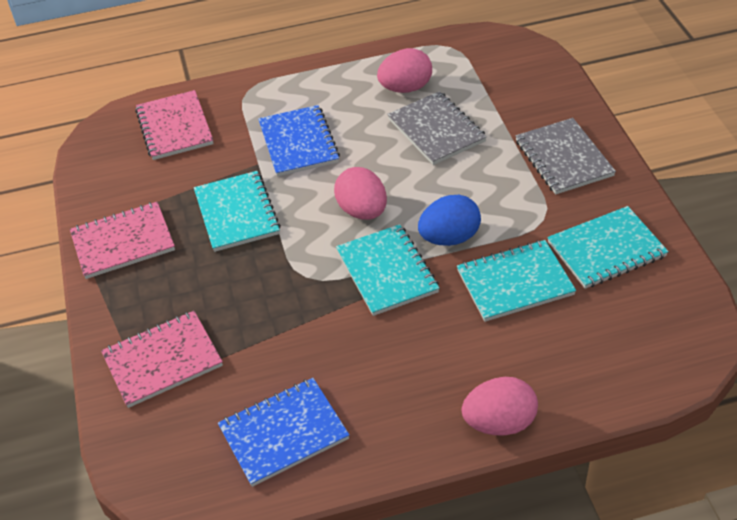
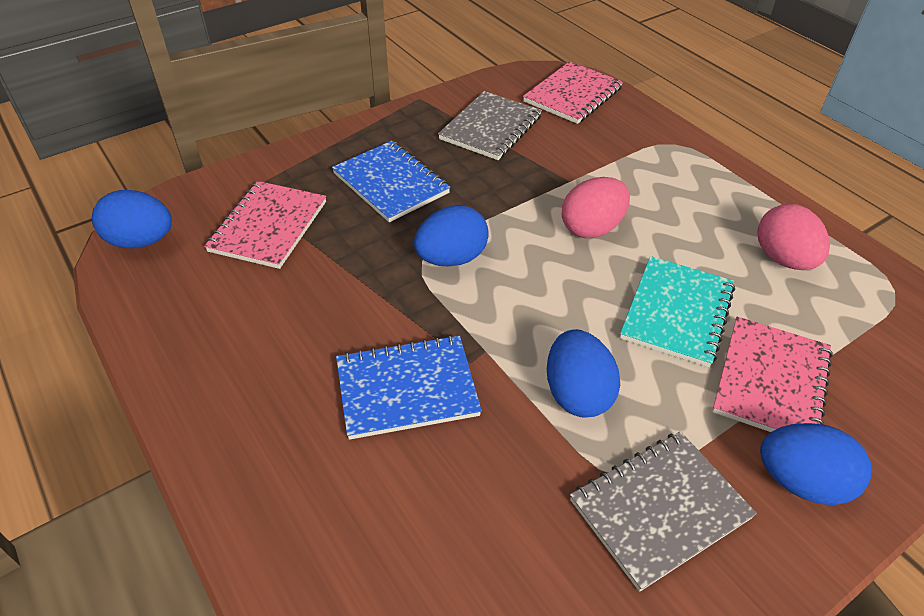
blue egg: 1 -> 4
pink egg: 3 -> 2
turquoise notebook: 4 -> 1

